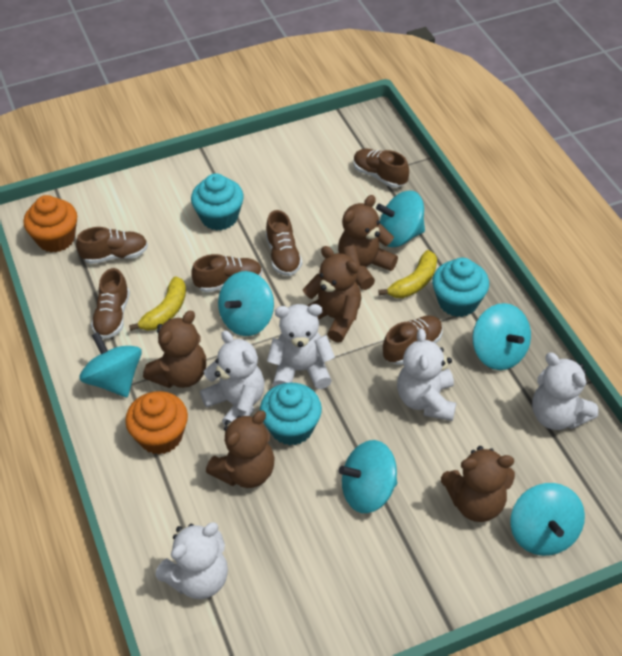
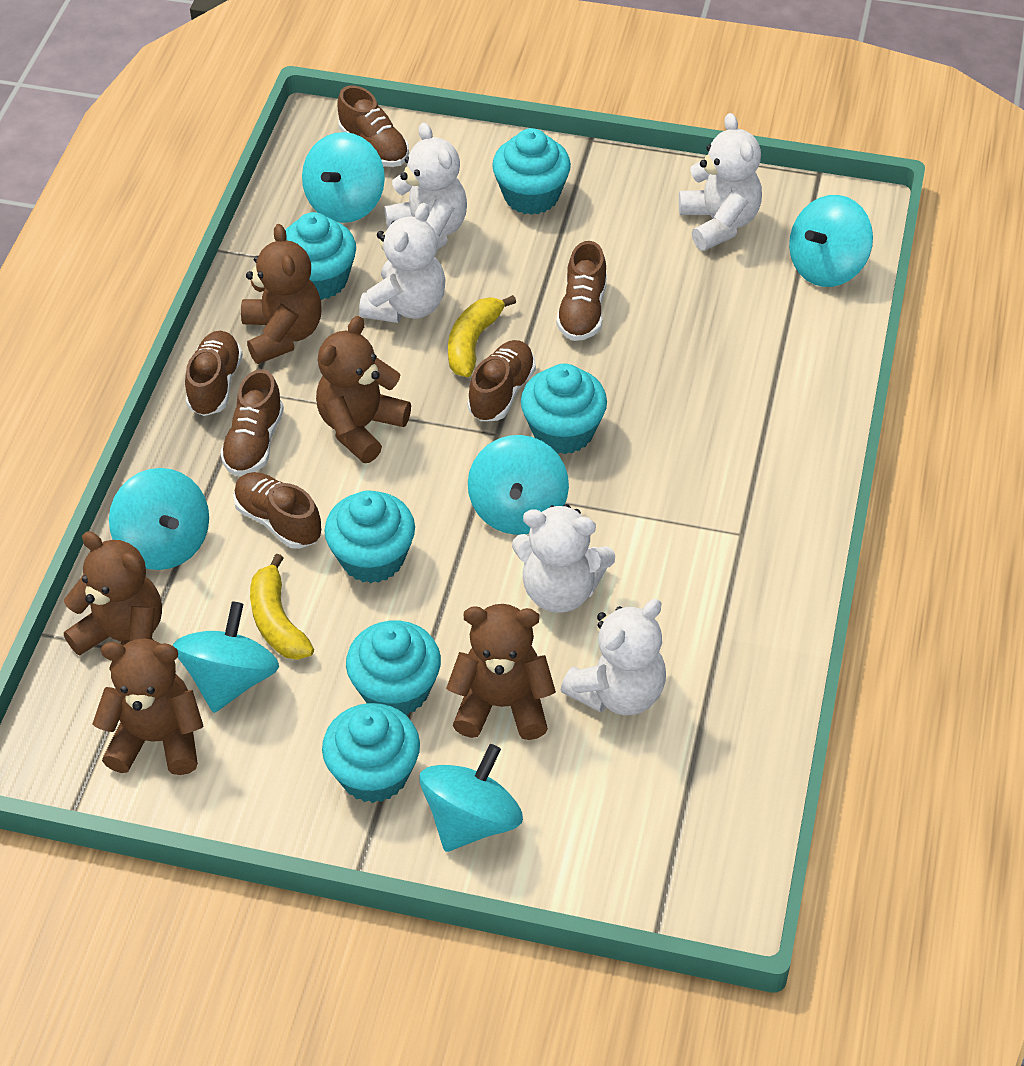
orange cupcake: 2 -> 0
turquoise cupcake: 3 -> 6

